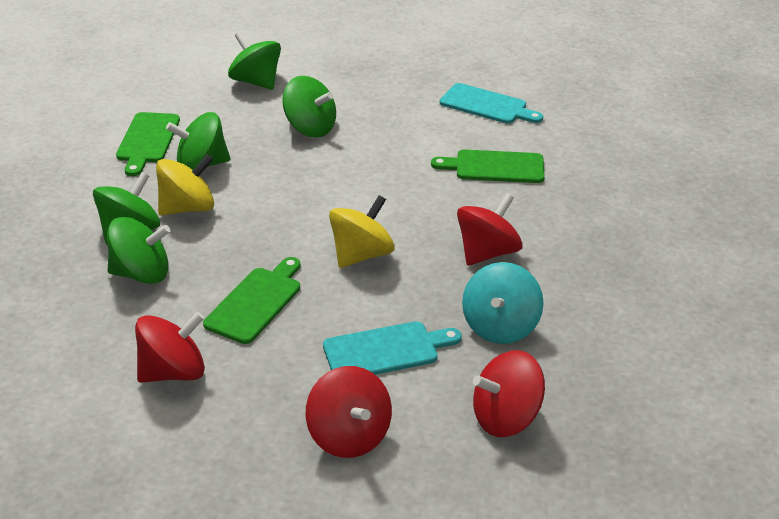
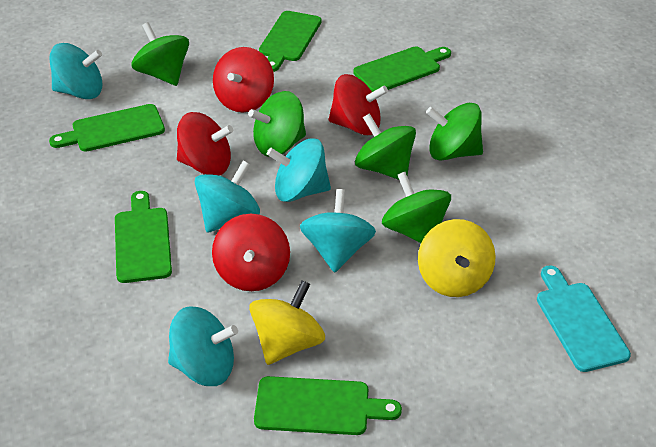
green cutting board: 3 -> 5
turquoise cutting board: 2 -> 1
turquoise spinning top: 1 -> 5

